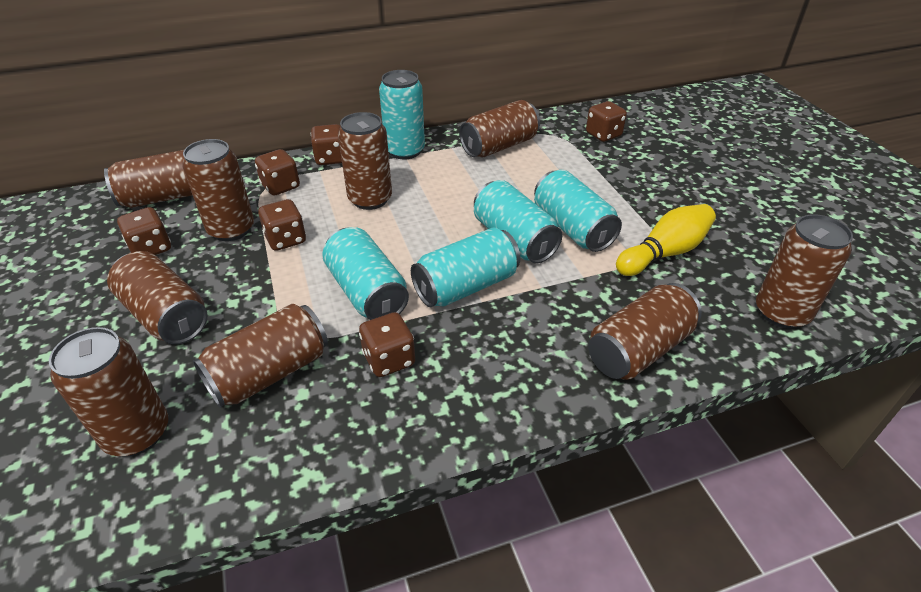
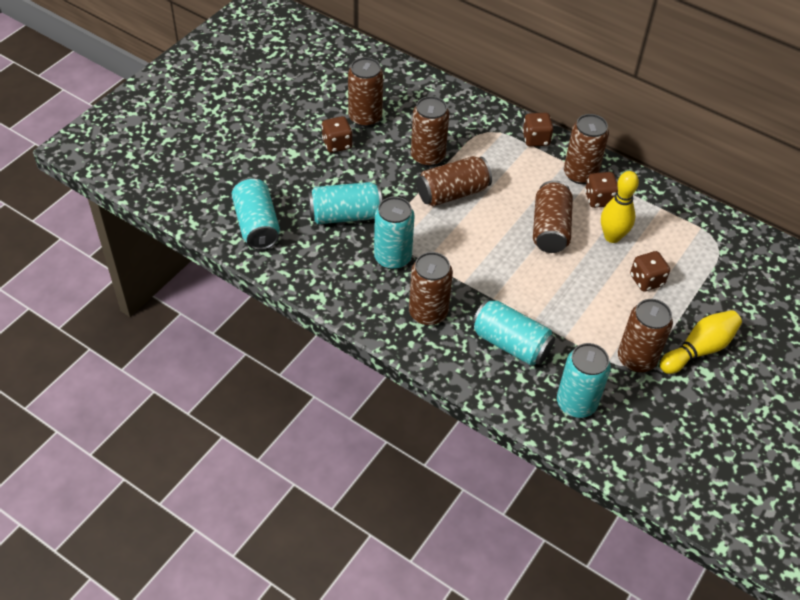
brown can: 9 -> 7
brown dice: 6 -> 4
yellow bowling pin: 1 -> 2

